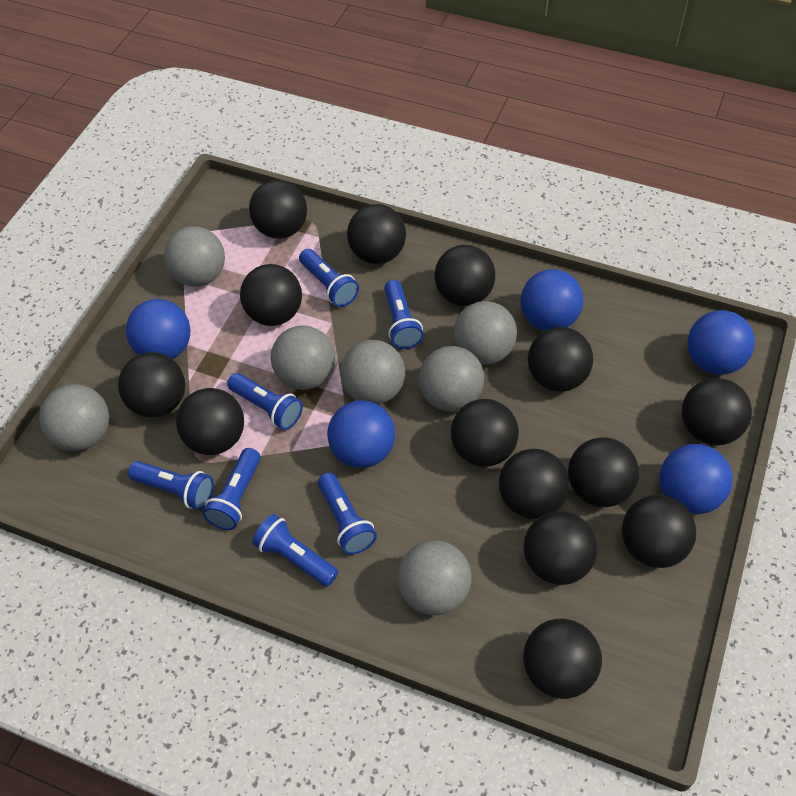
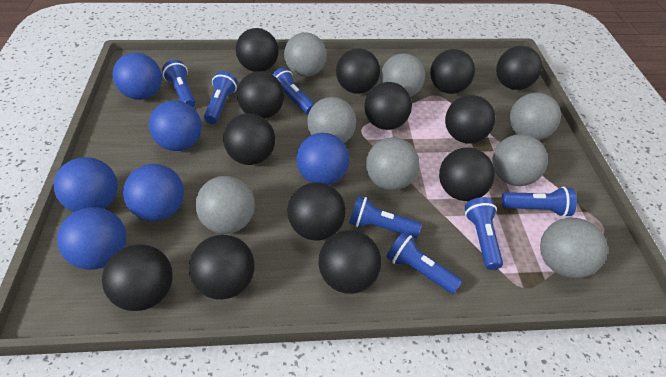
black ball: 14 -> 13
blue ball: 5 -> 6
grey ball: 7 -> 8

